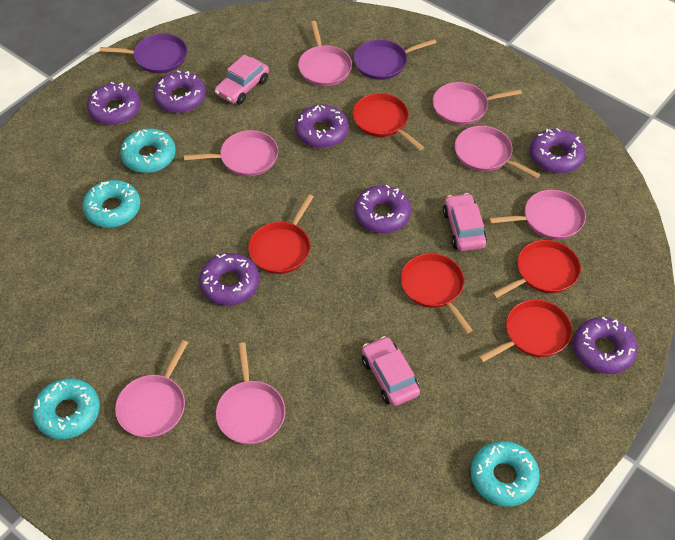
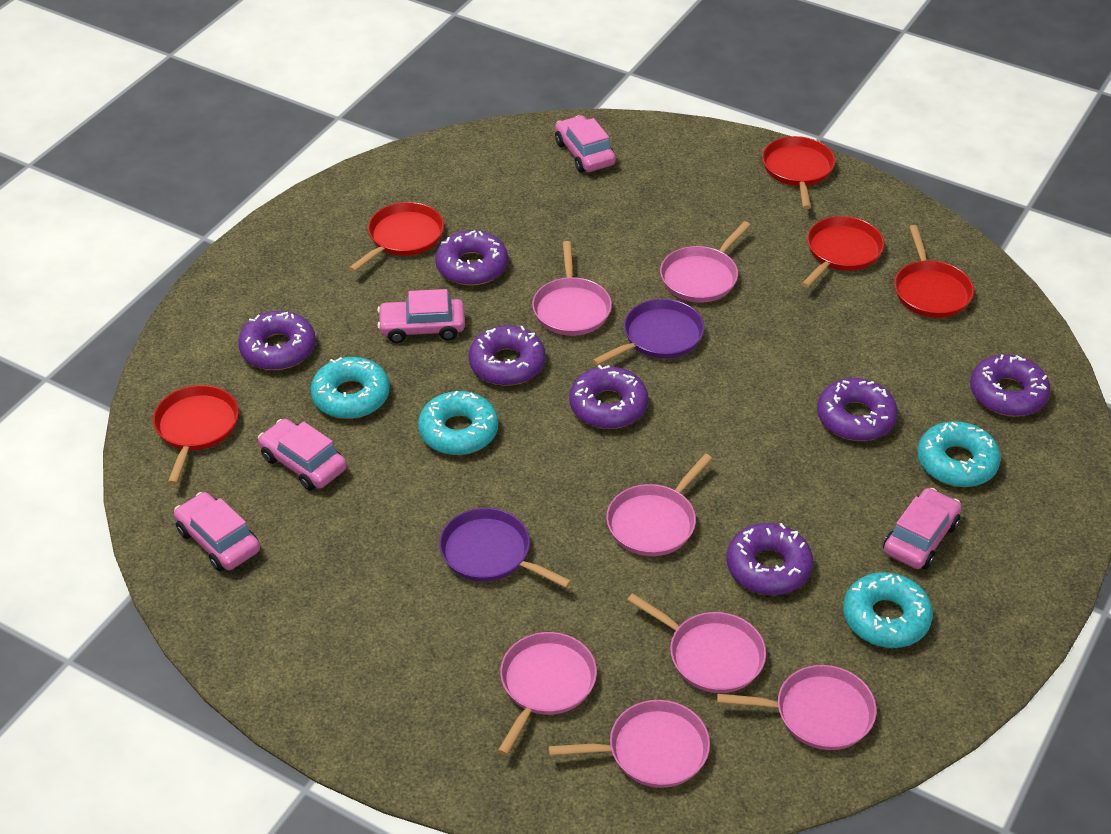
pink car: 3 -> 5

